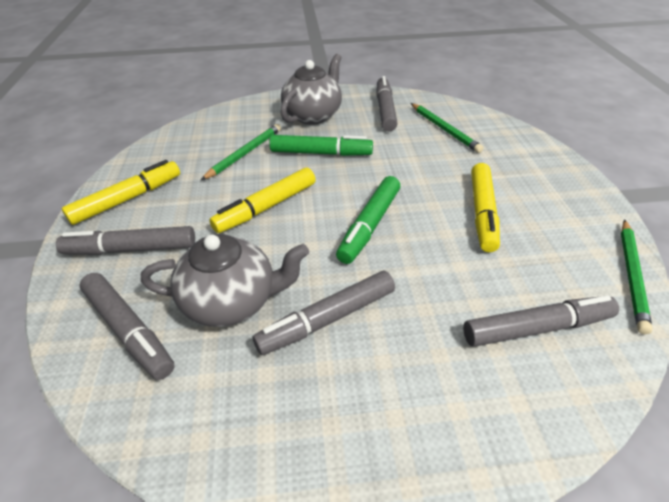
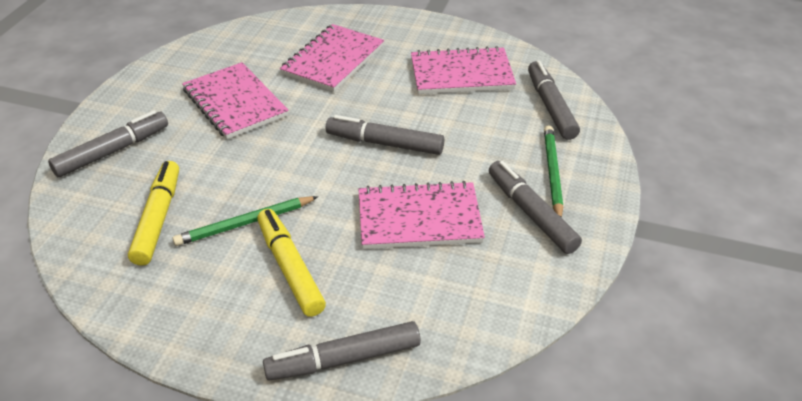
green marker: 2 -> 0
green pencil: 3 -> 2
grey teapot: 2 -> 0
pink notebook: 0 -> 4
yellow marker: 3 -> 2

